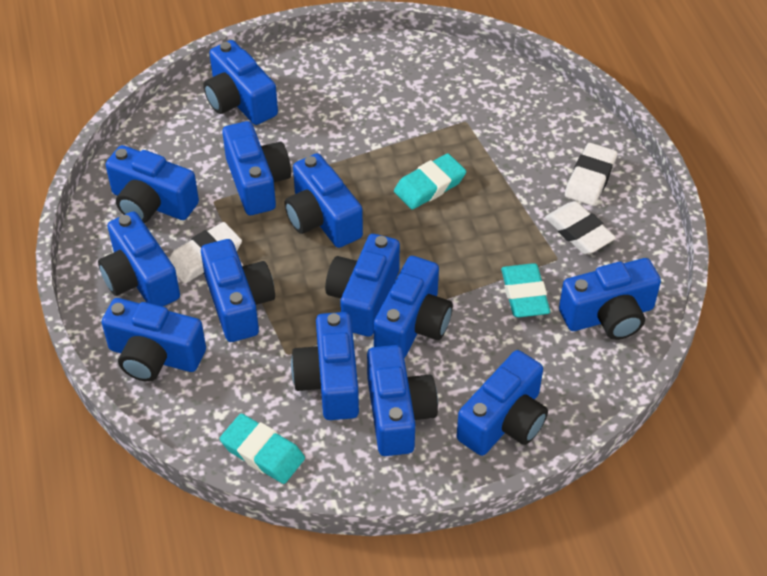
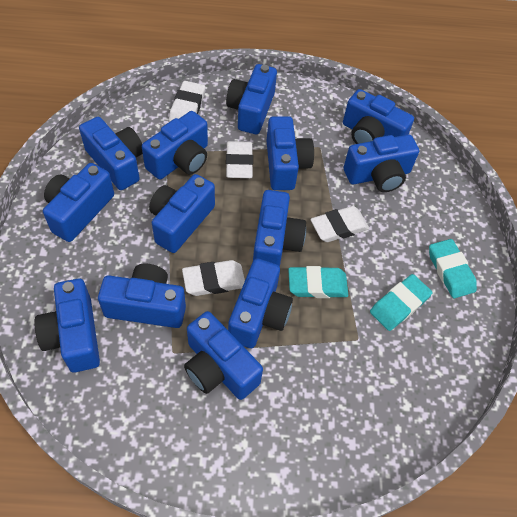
white eraser: 3 -> 4

